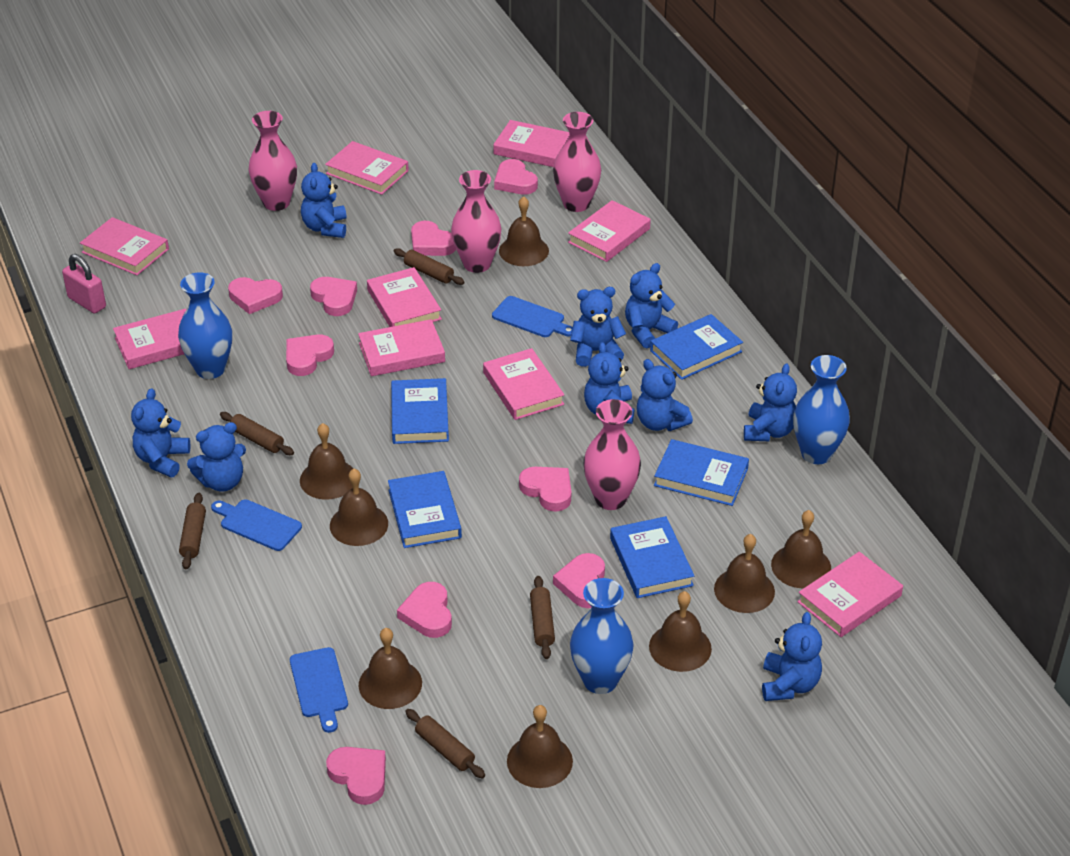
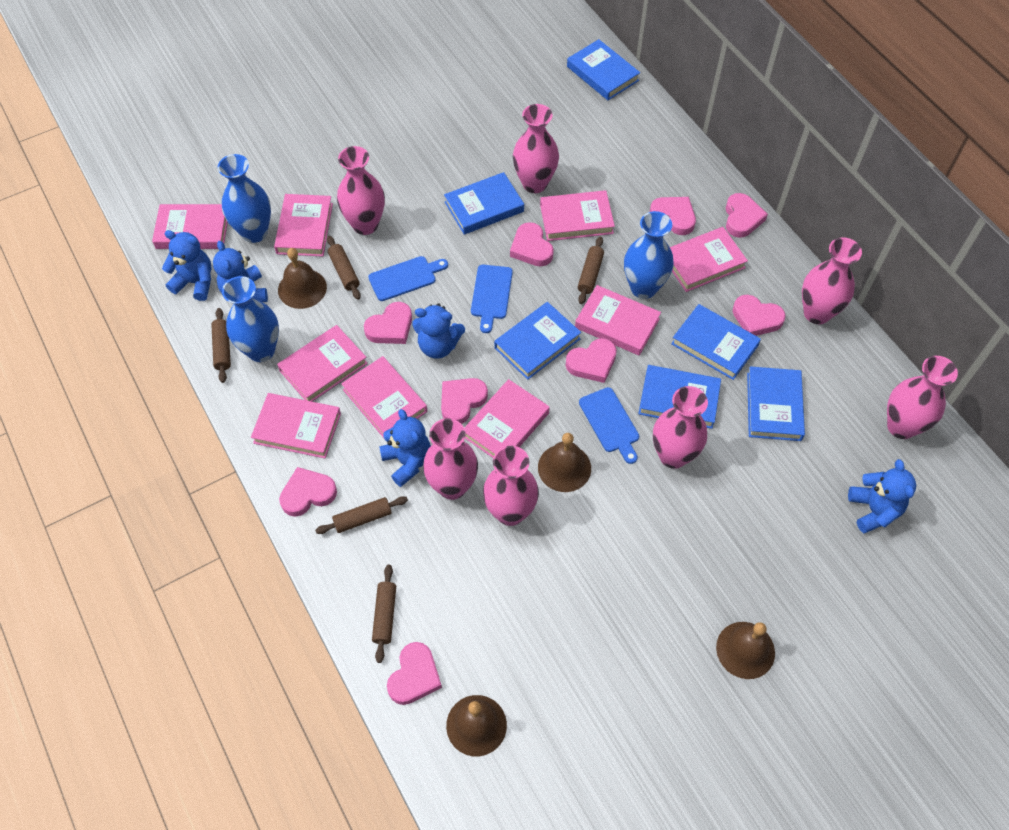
blue book: 5 -> 6
blue teddy bear: 9 -> 5
brown bell: 8 -> 4
pink padlock: 1 -> 0
pink vase: 4 -> 7

